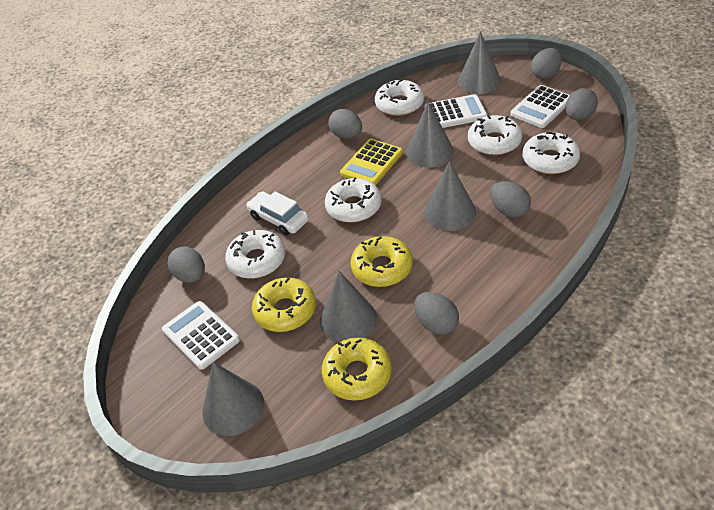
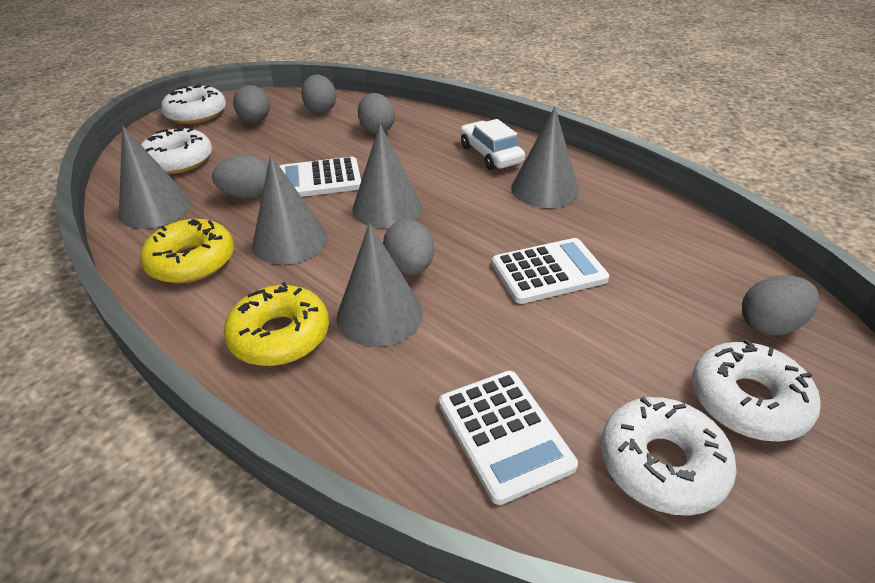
white donut: 5 -> 4
yellow calculator: 1 -> 0
yellow donut: 3 -> 2

